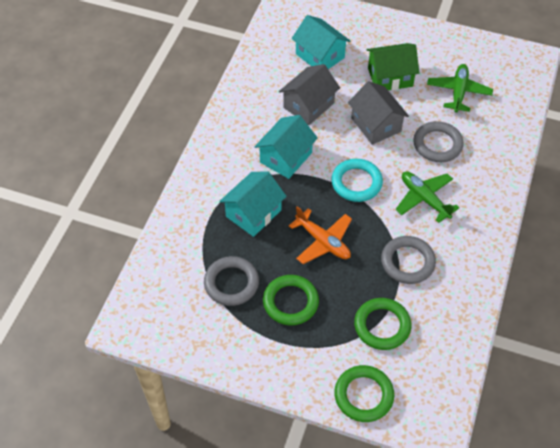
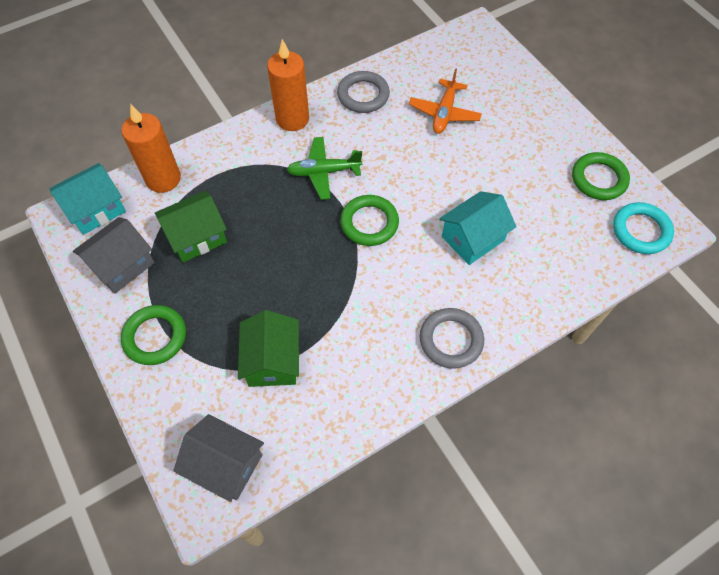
green house: 1 -> 2
green plane: 2 -> 1
grey ring: 3 -> 2
orange candle: 0 -> 2
turquoise house: 3 -> 2

